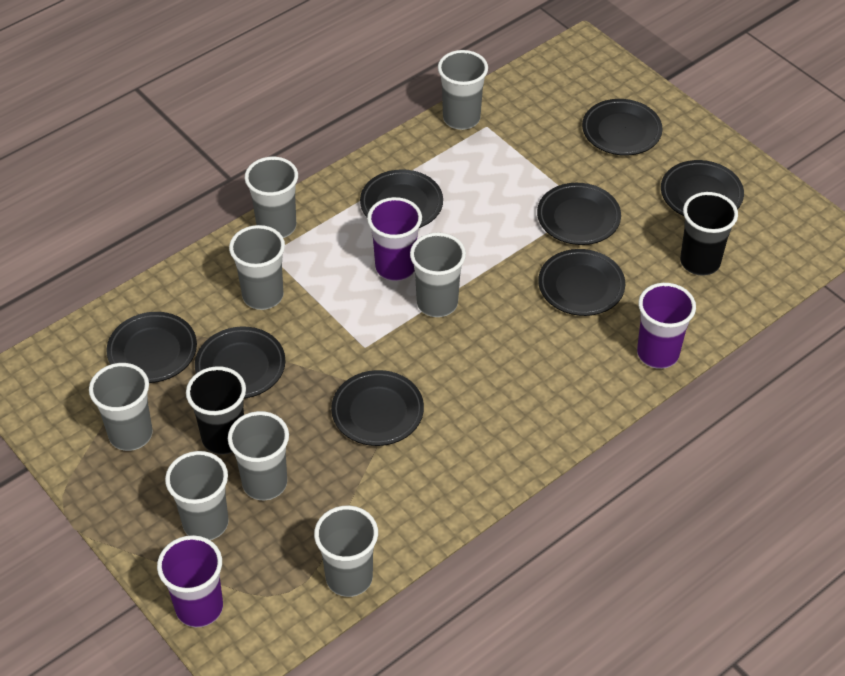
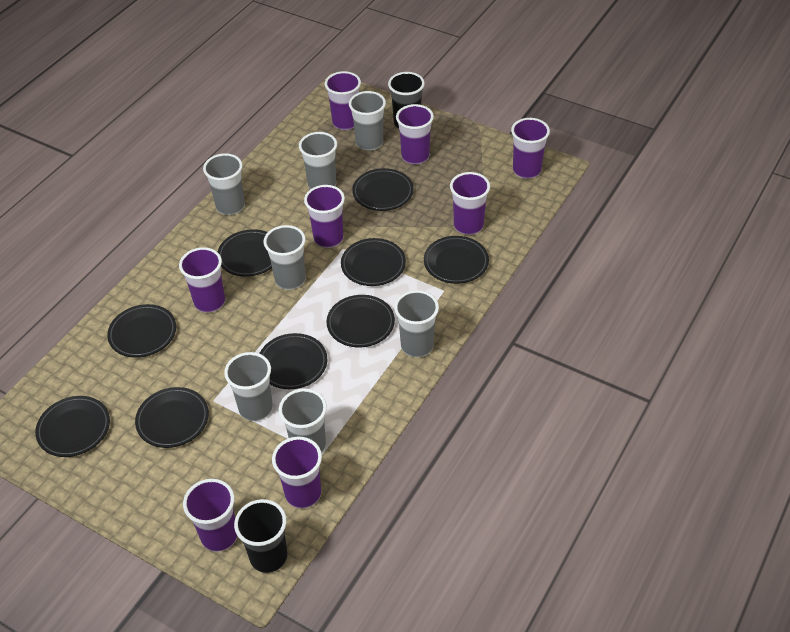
black plate: 8 -> 9
grey cup: 8 -> 7
purple cup: 3 -> 8

